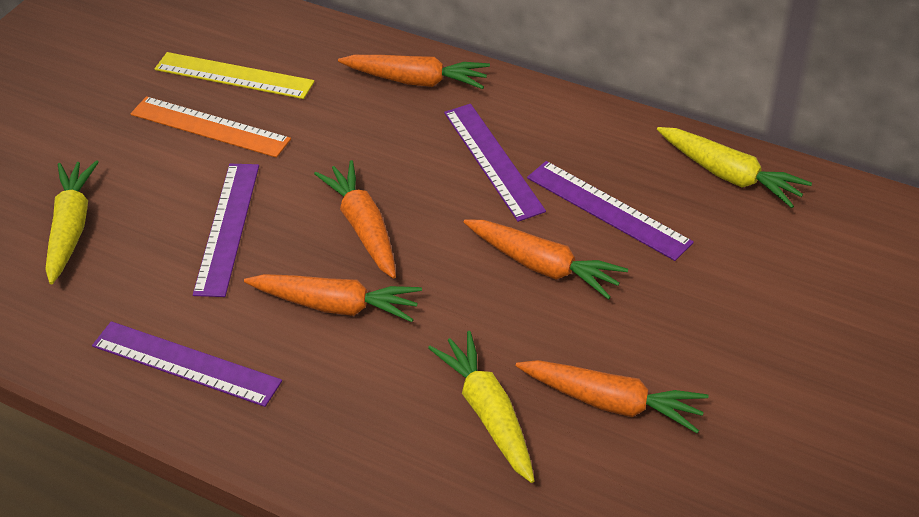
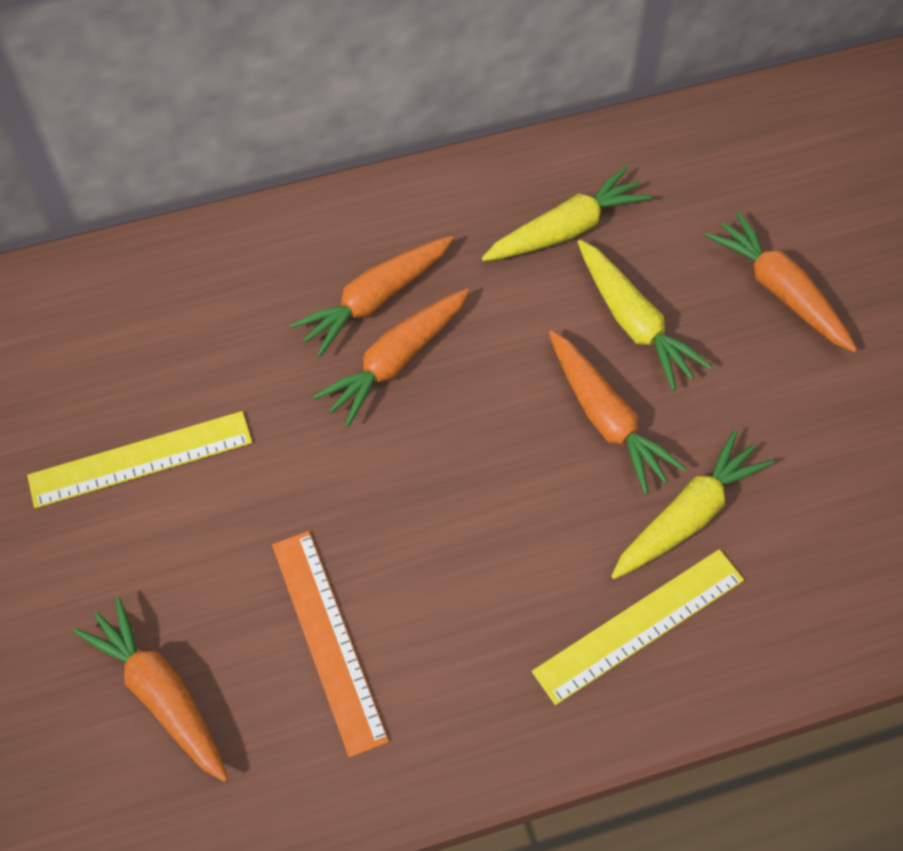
purple ruler: 4 -> 0
yellow ruler: 1 -> 2

